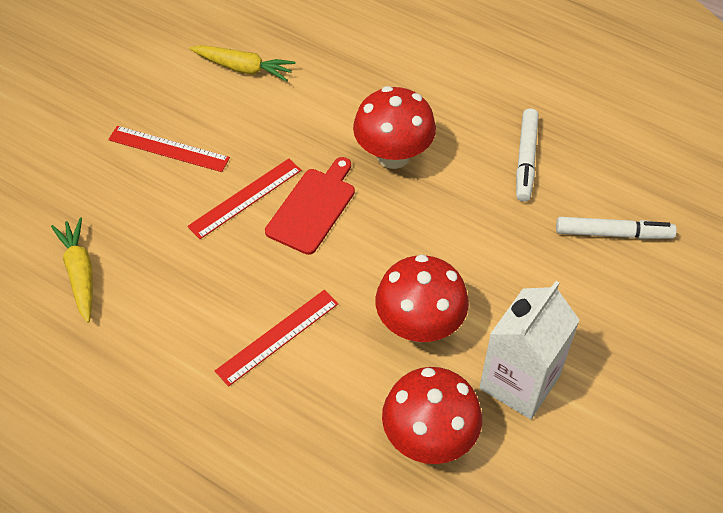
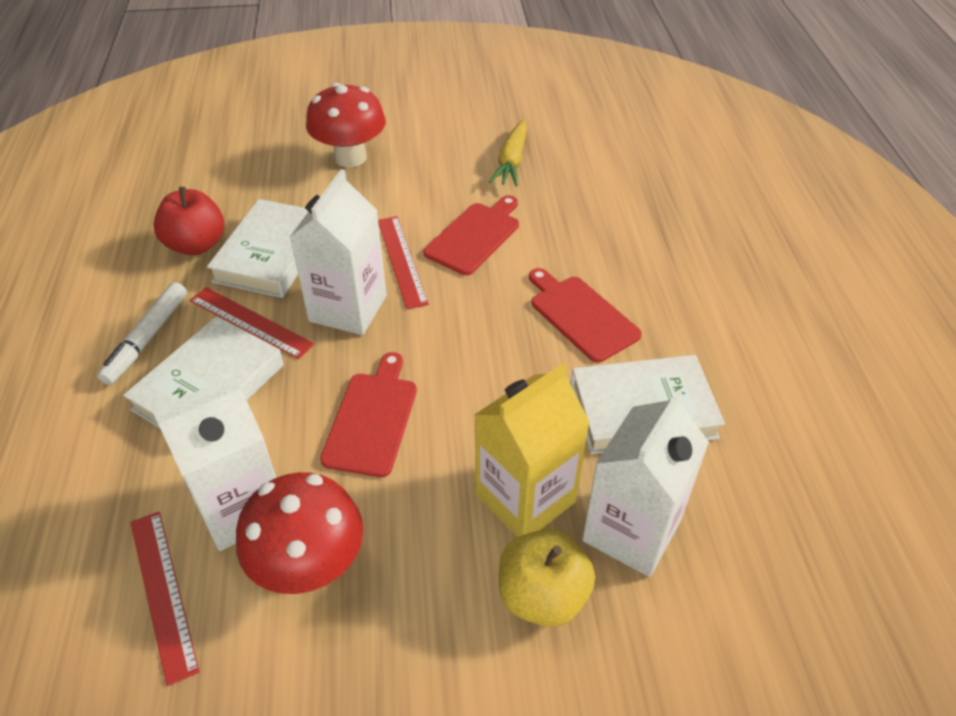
red apple: 0 -> 1
red cutting board: 1 -> 3
red mushroom: 3 -> 2
white book: 0 -> 3
white carton: 1 -> 3
white marker: 2 -> 1
yellow apple: 0 -> 1
yellow carrot: 2 -> 1
yellow carton: 0 -> 1

